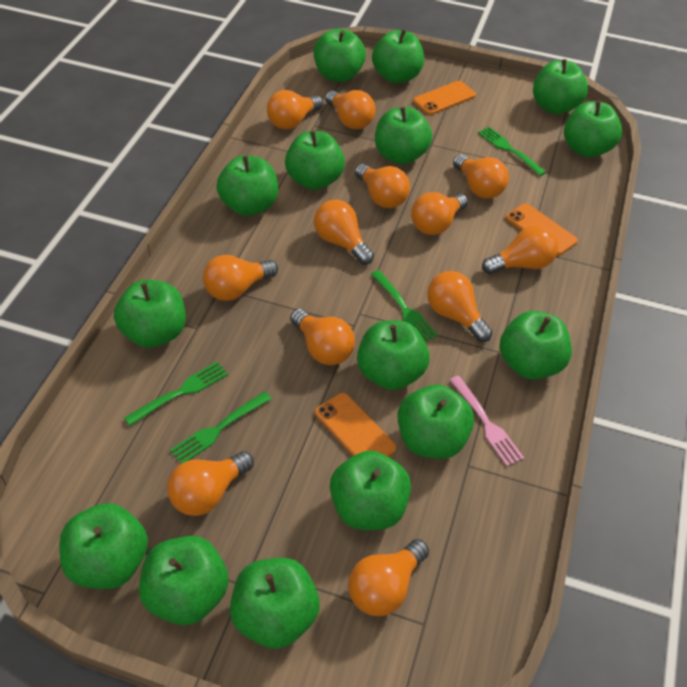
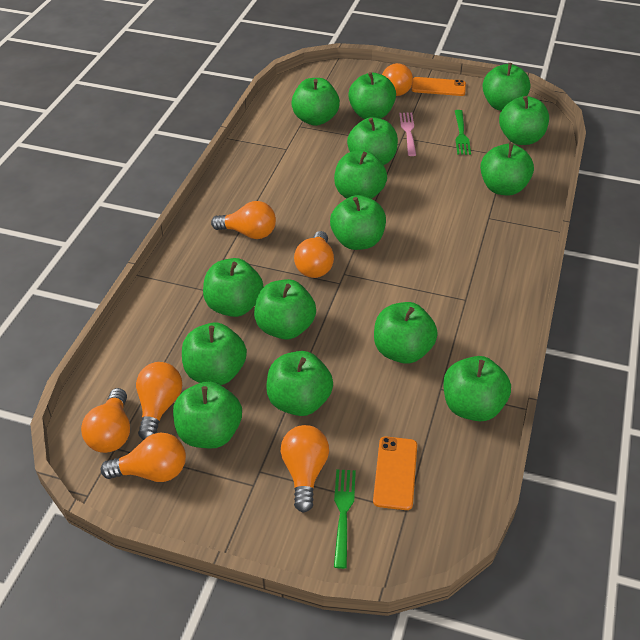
green fork: 4 -> 2
orange light bulb: 12 -> 7
orange phone: 3 -> 2

